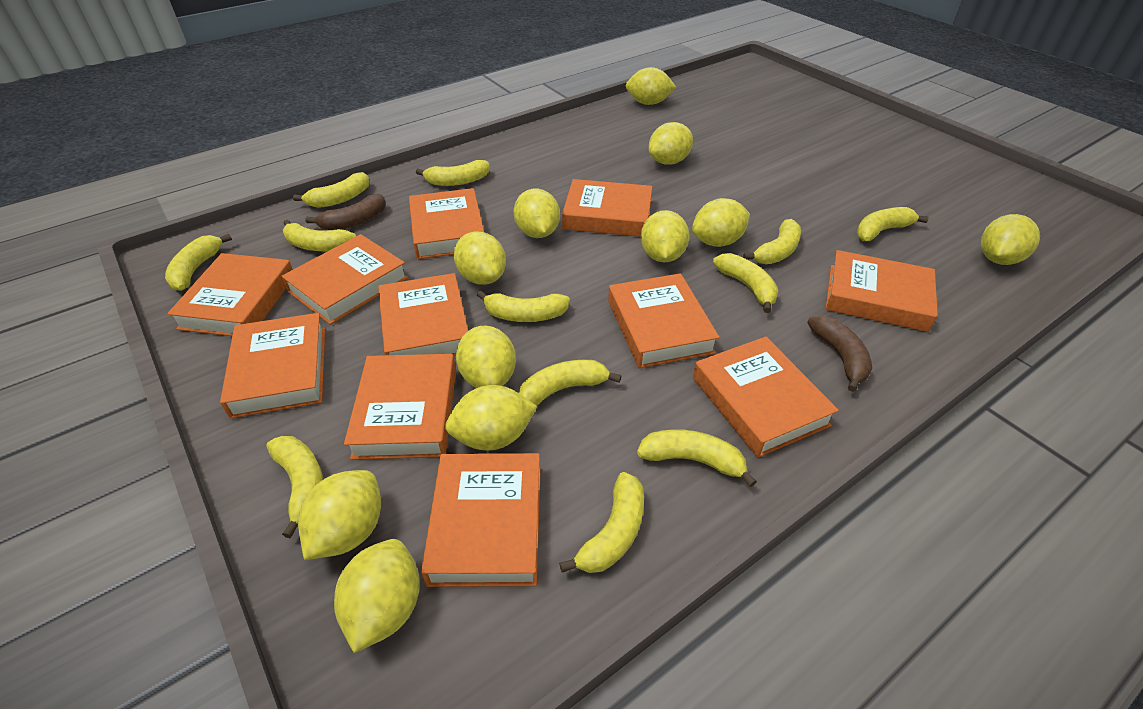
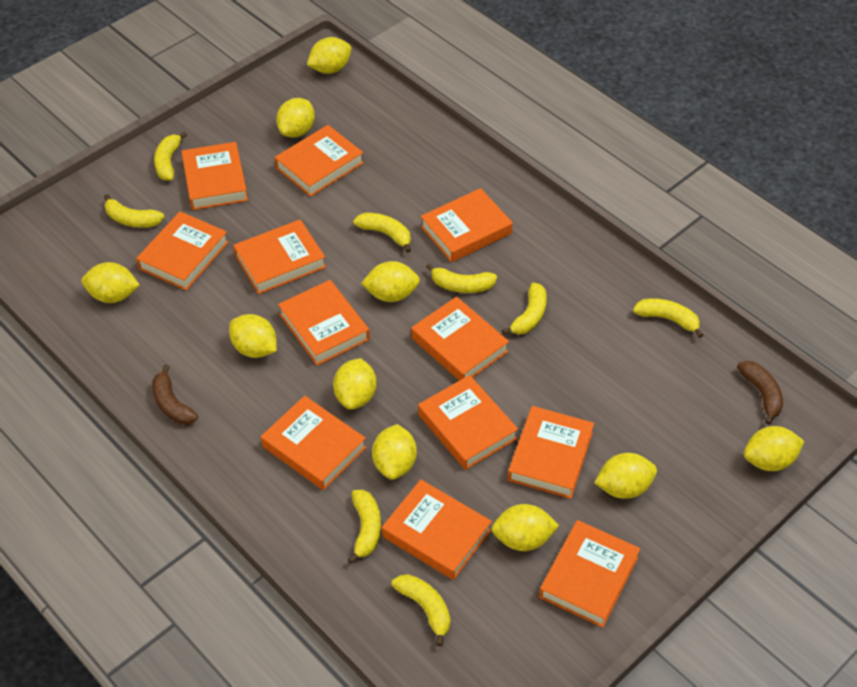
orange book: 11 -> 12
yellow banana: 12 -> 8
yellow lemon: 11 -> 10

